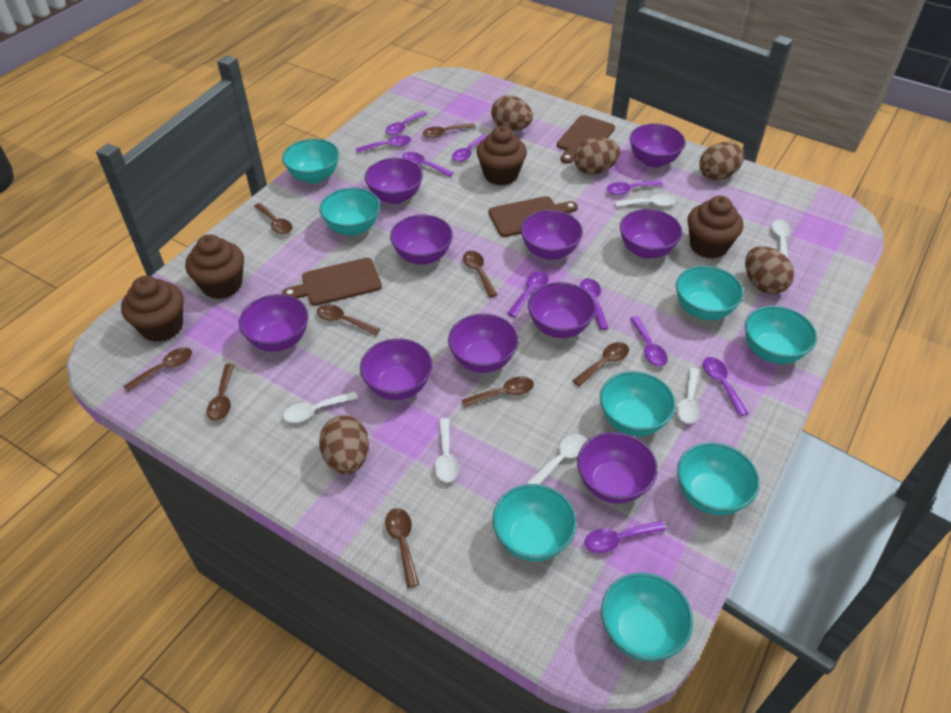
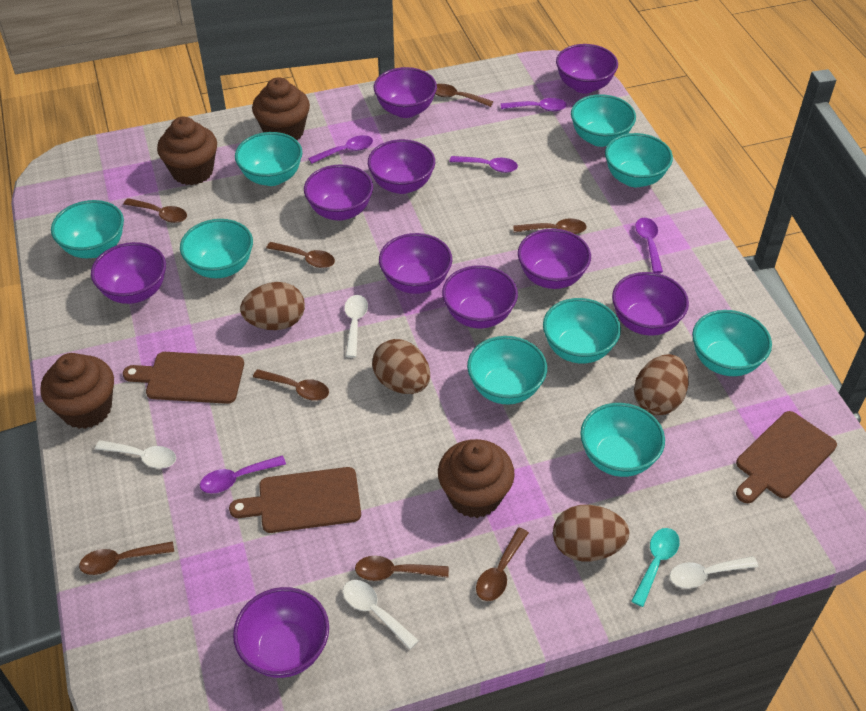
brown egg: 5 -> 4
brown spoon: 9 -> 8
purple spoon: 10 -> 5
turquoise bowl: 8 -> 9
turquoise spoon: 0 -> 1
white spoon: 6 -> 4

